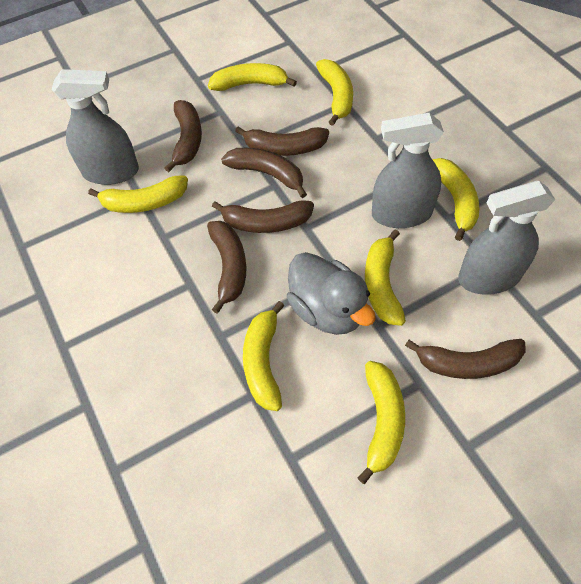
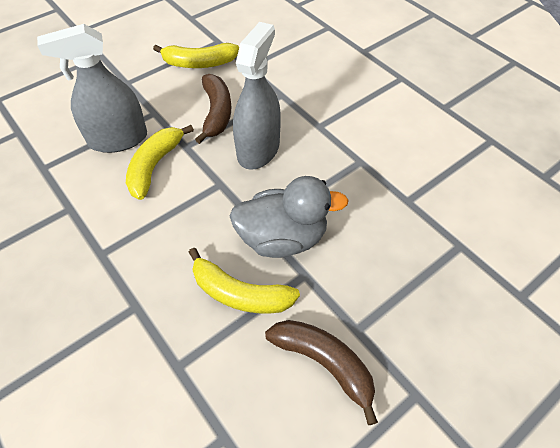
brown banana: 6 -> 2
grey spray bottle: 3 -> 2
yellow banana: 7 -> 3

